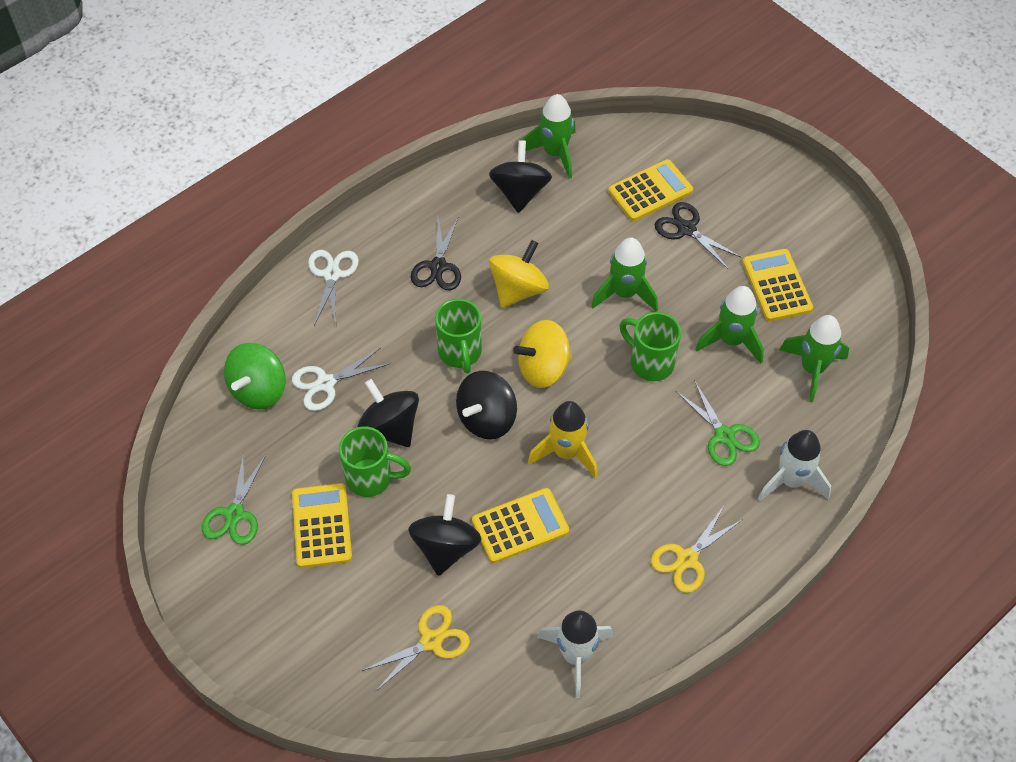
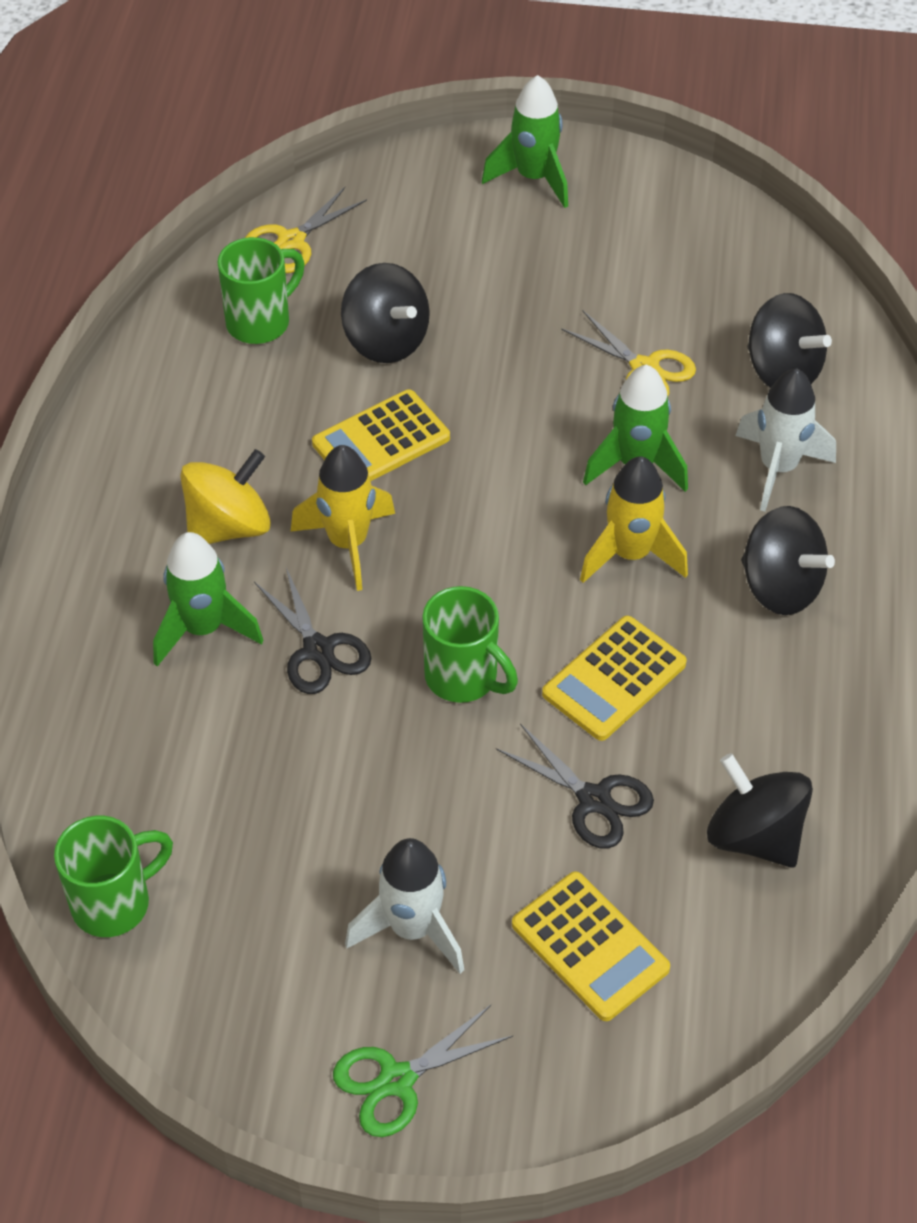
green rocket: 4 -> 3
green scissors: 2 -> 1
green spinning top: 1 -> 0
white scissors: 2 -> 0
yellow calculator: 4 -> 3
yellow rocket: 1 -> 2
yellow spinning top: 2 -> 1

